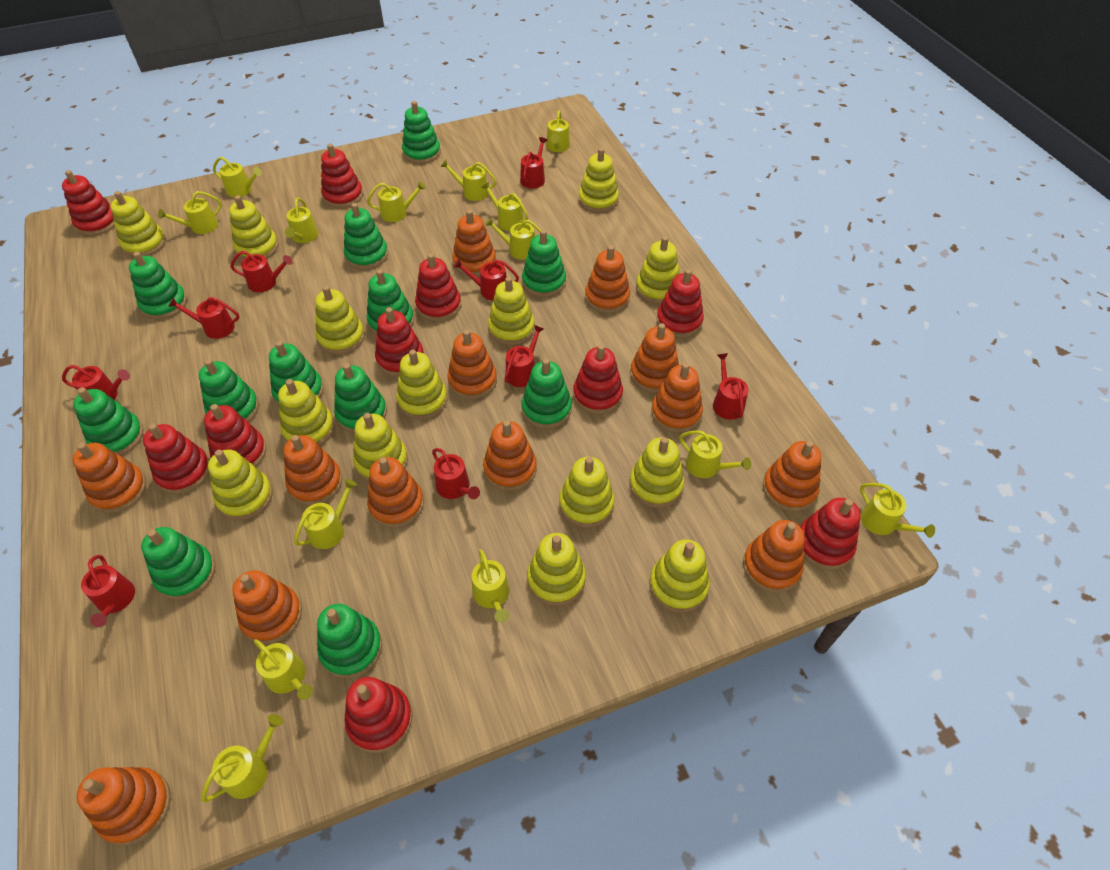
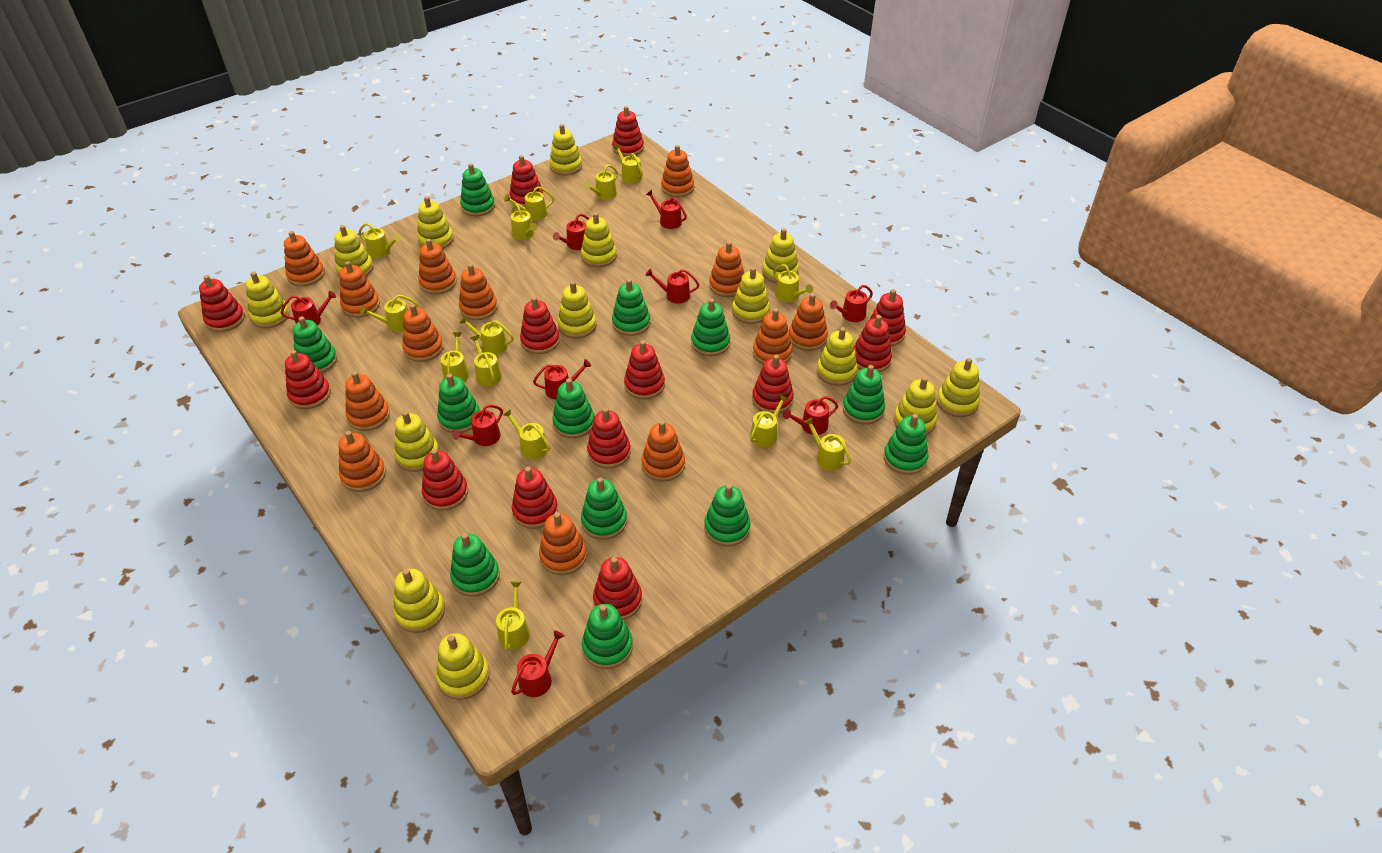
red stacking toy: 10 -> 13

